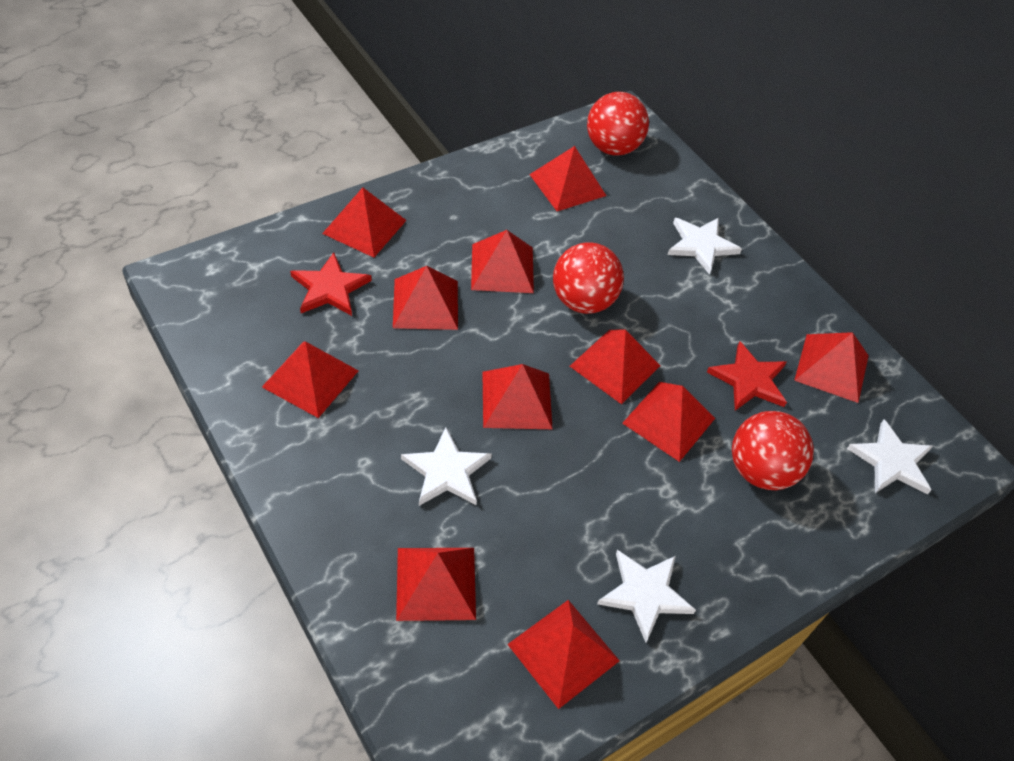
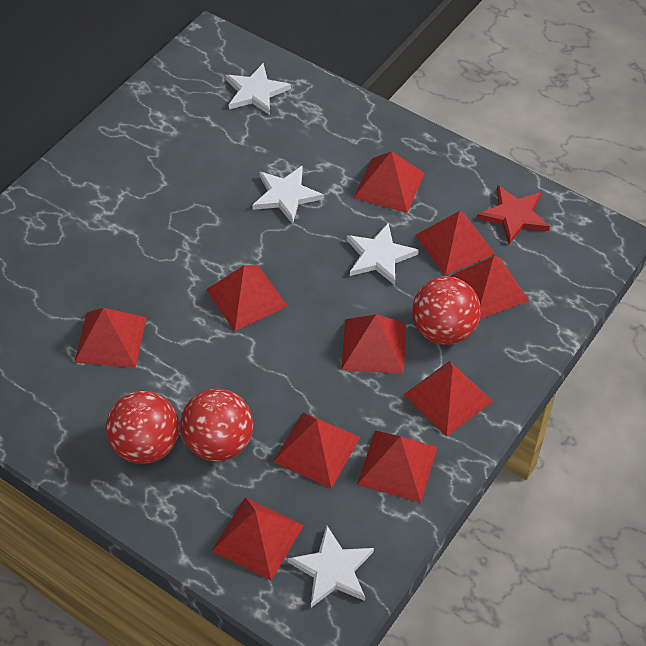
red pyramid: 11 -> 10
red star: 2 -> 1

